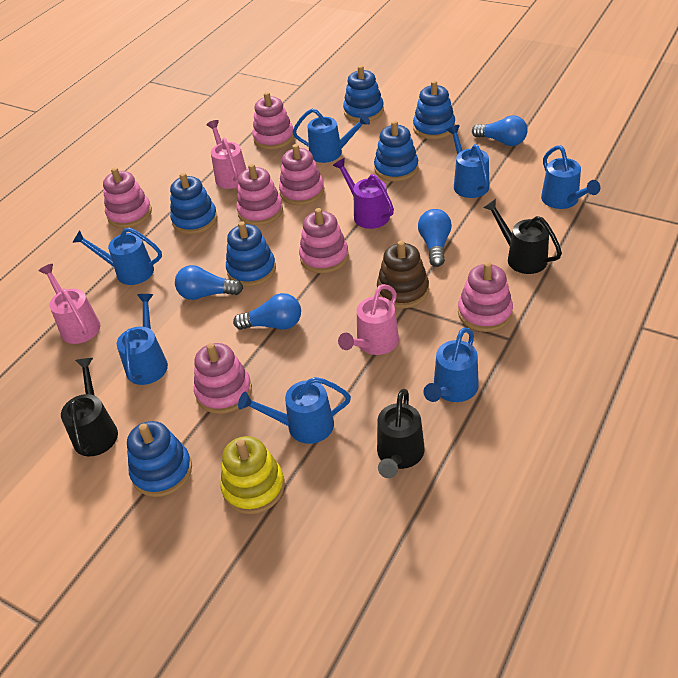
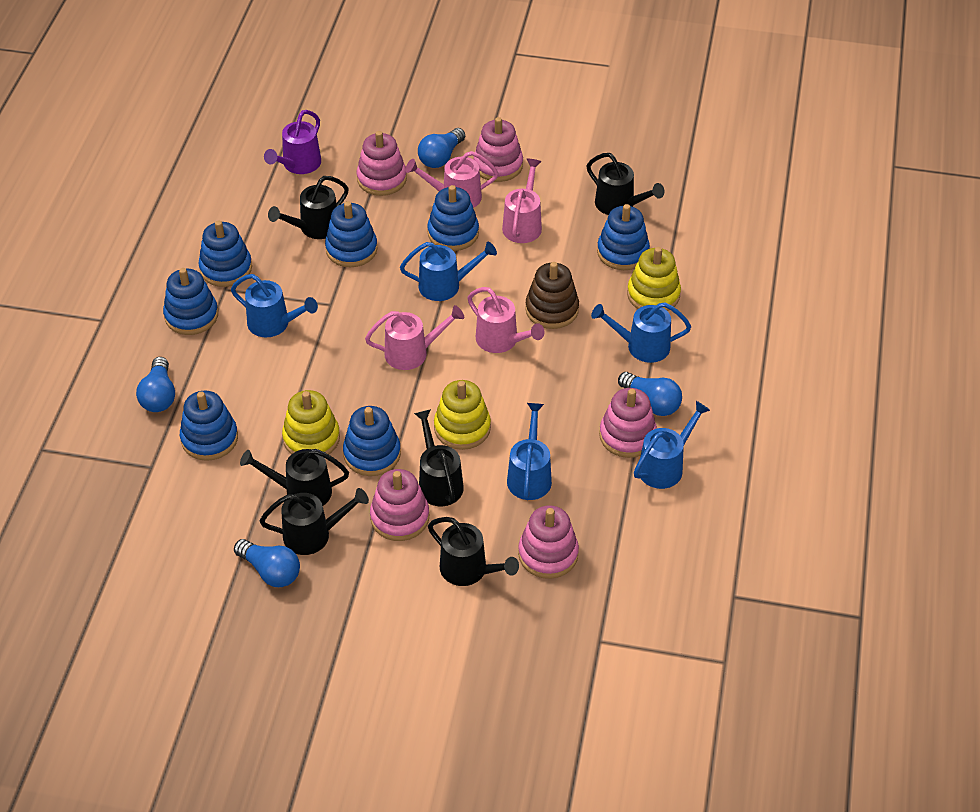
black watering can: 3 -> 6
blue stacking toy: 6 -> 7
blue watering can: 7 -> 5
pink stacking toy: 7 -> 5
pink watering can: 3 -> 4
yellow stacking toy: 1 -> 3

